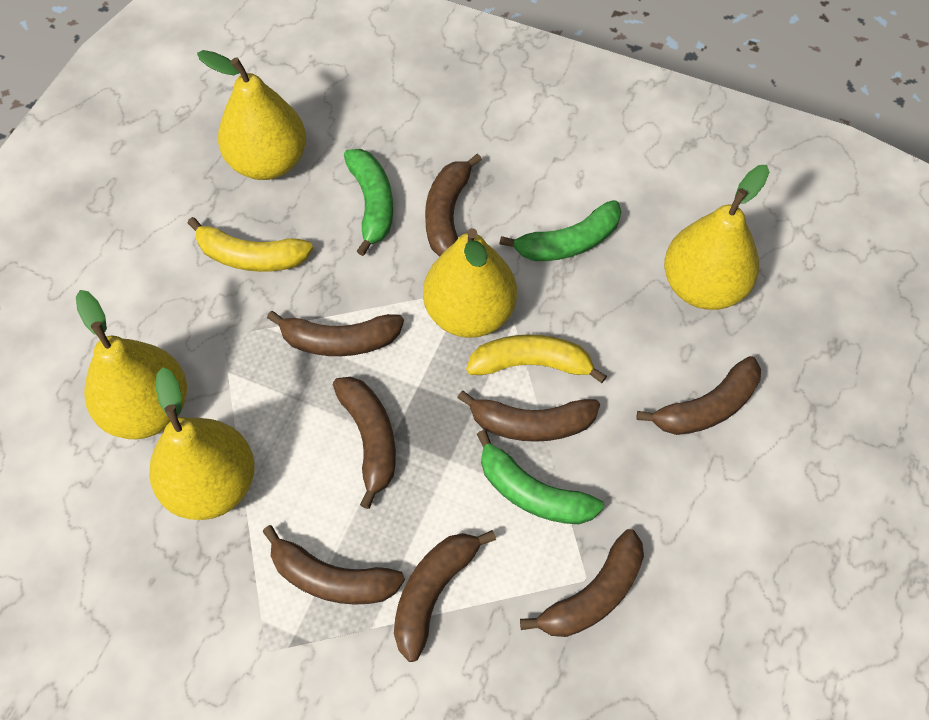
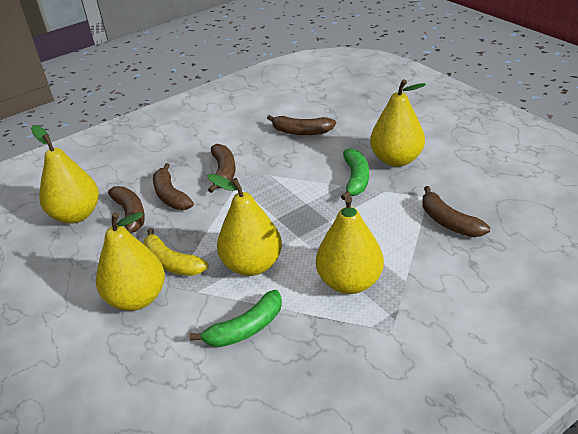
brown banana: 8 -> 5
green banana: 3 -> 2
yellow banana: 2 -> 1

